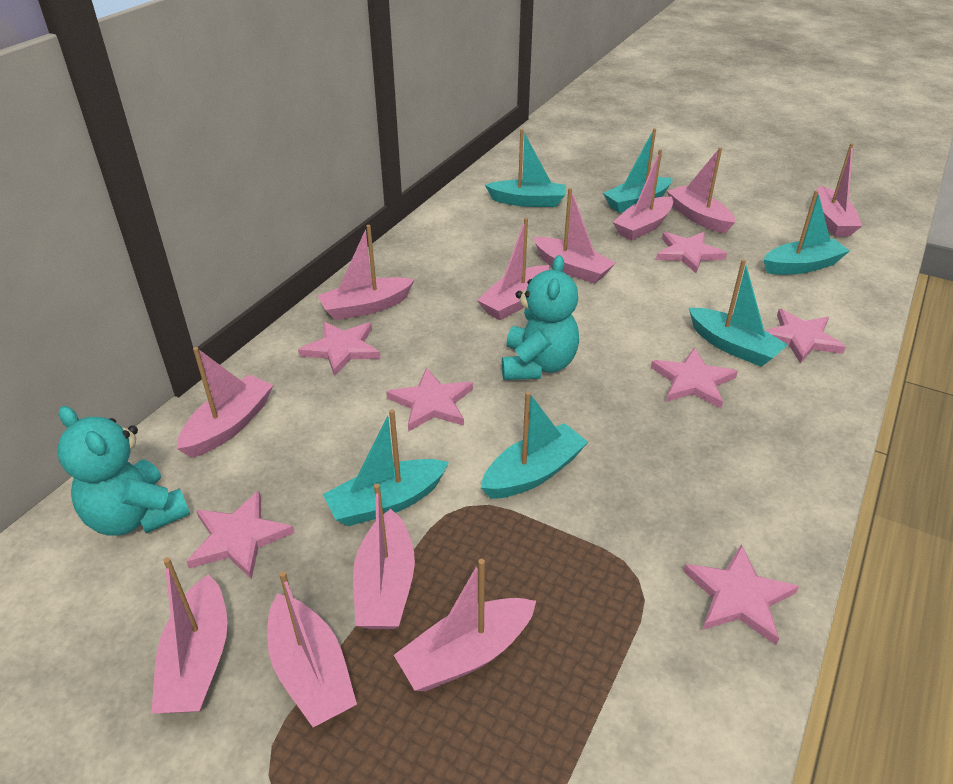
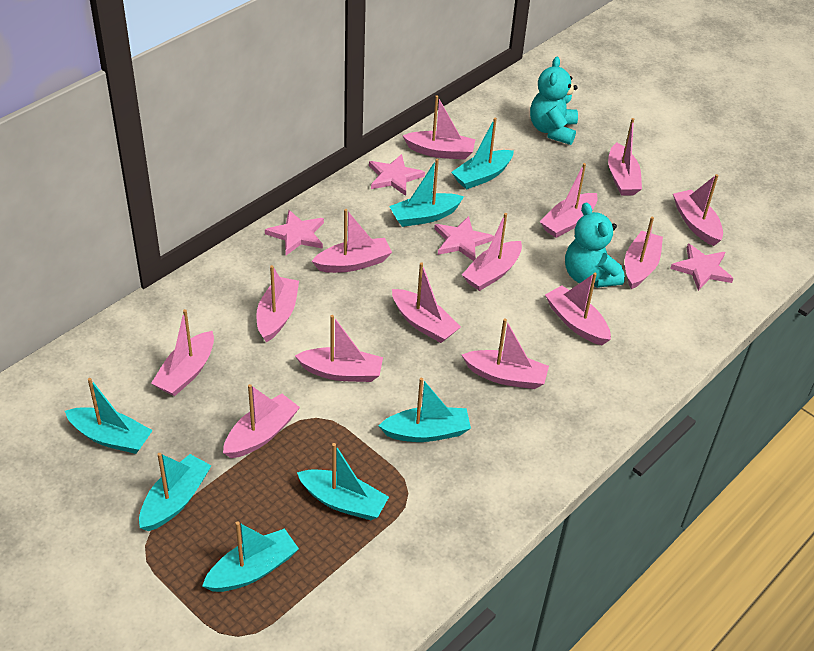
pink boat: 11 -> 14
pink star: 7 -> 4
turquoise boat: 6 -> 7

